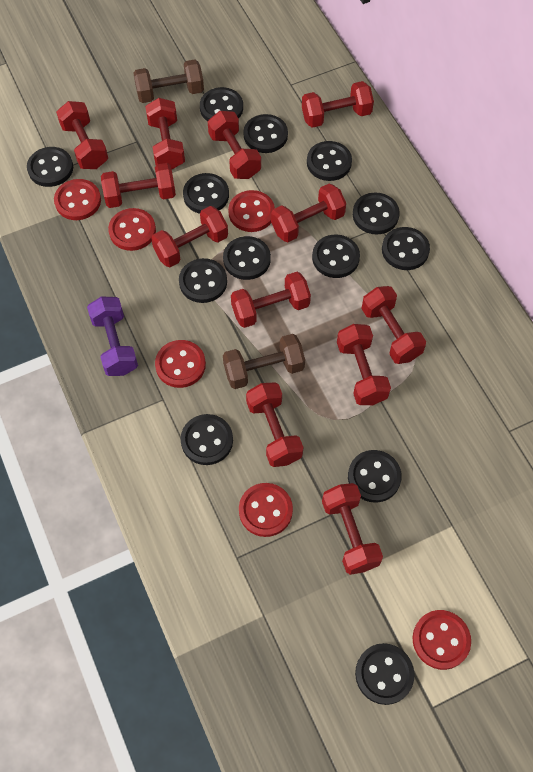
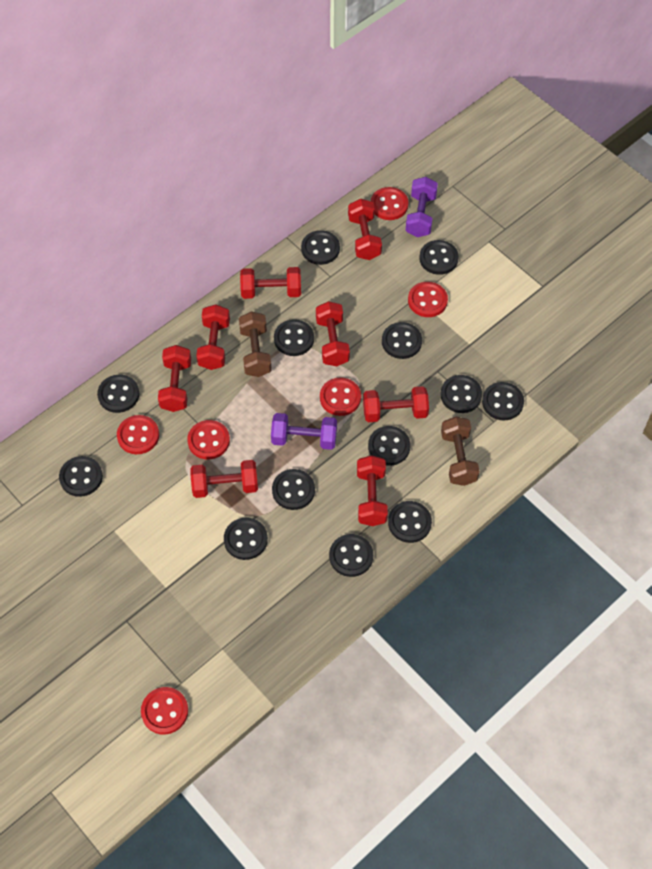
purple dumbbell: 1 -> 2
red dumbbell: 12 -> 8

